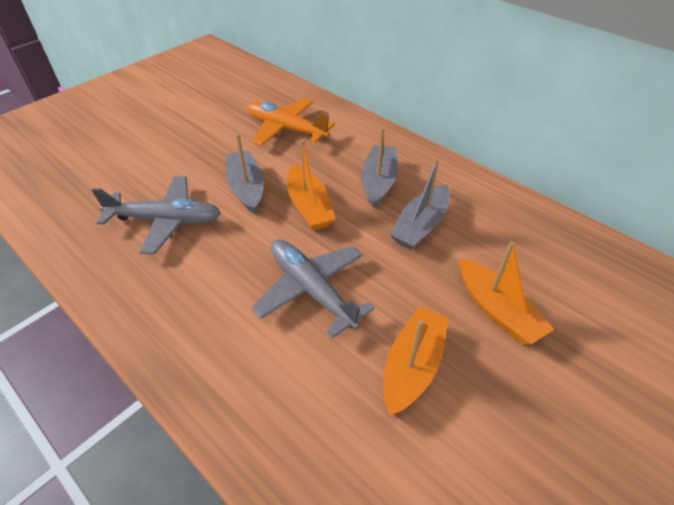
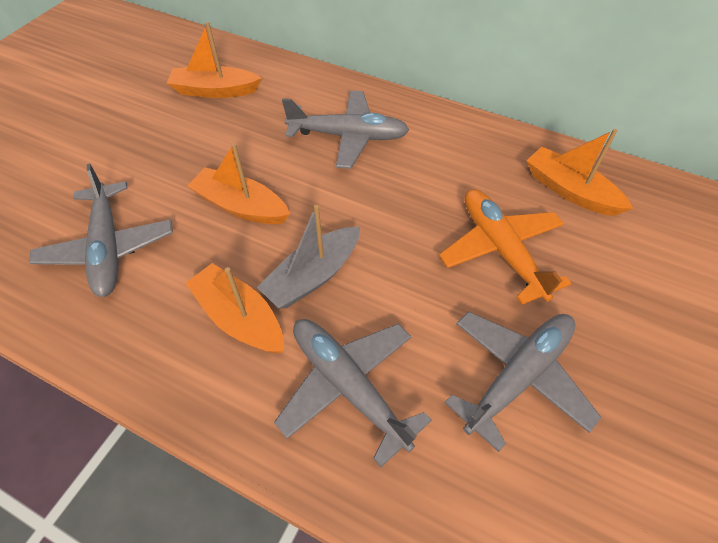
grey boat: 3 -> 1
grey plane: 2 -> 4
orange boat: 3 -> 4

